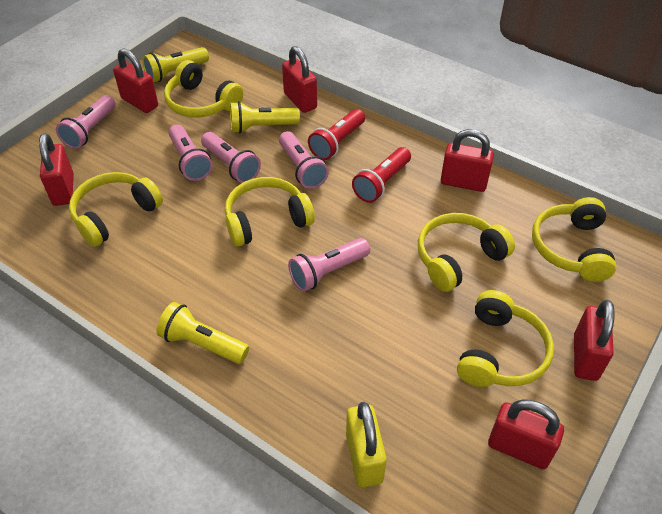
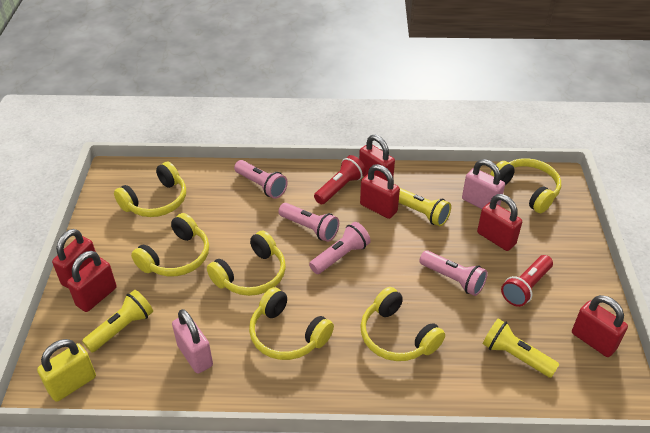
pink flashlight: 5 -> 4
pink padlock: 0 -> 2

